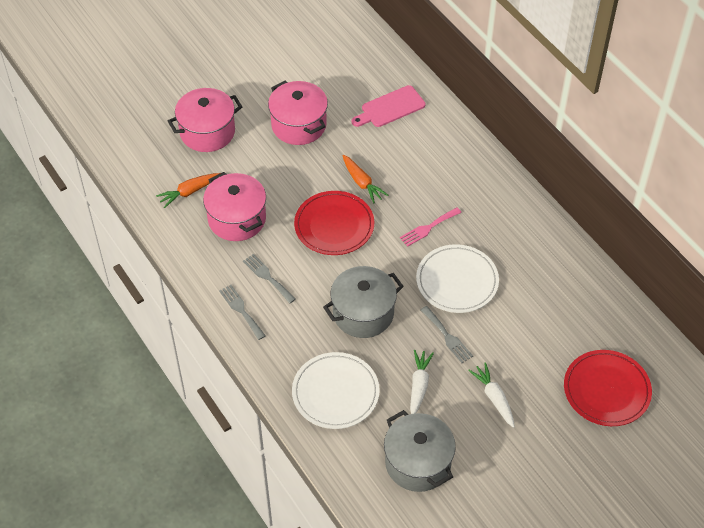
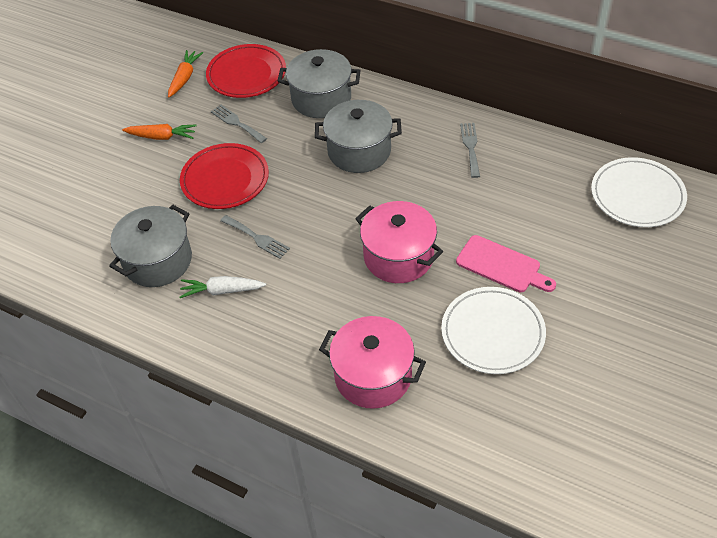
grey pot: 2 -> 3
pink fork: 1 -> 0
pink pot: 3 -> 2
white carrot: 2 -> 1

